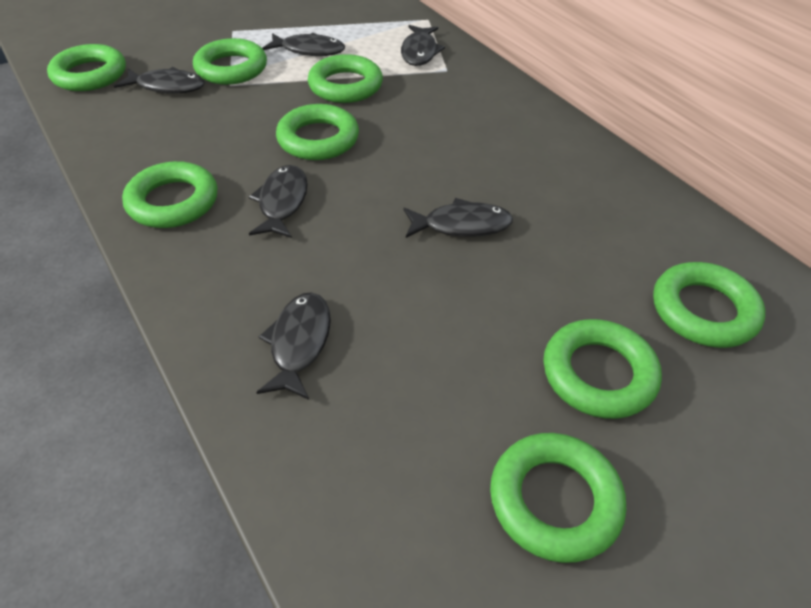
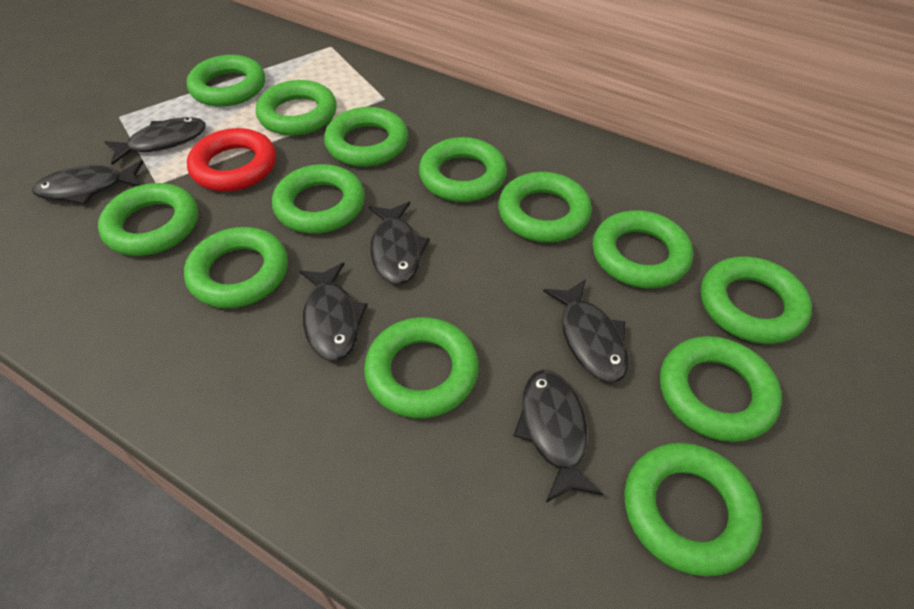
green ring: 8 -> 13
red ring: 0 -> 1

